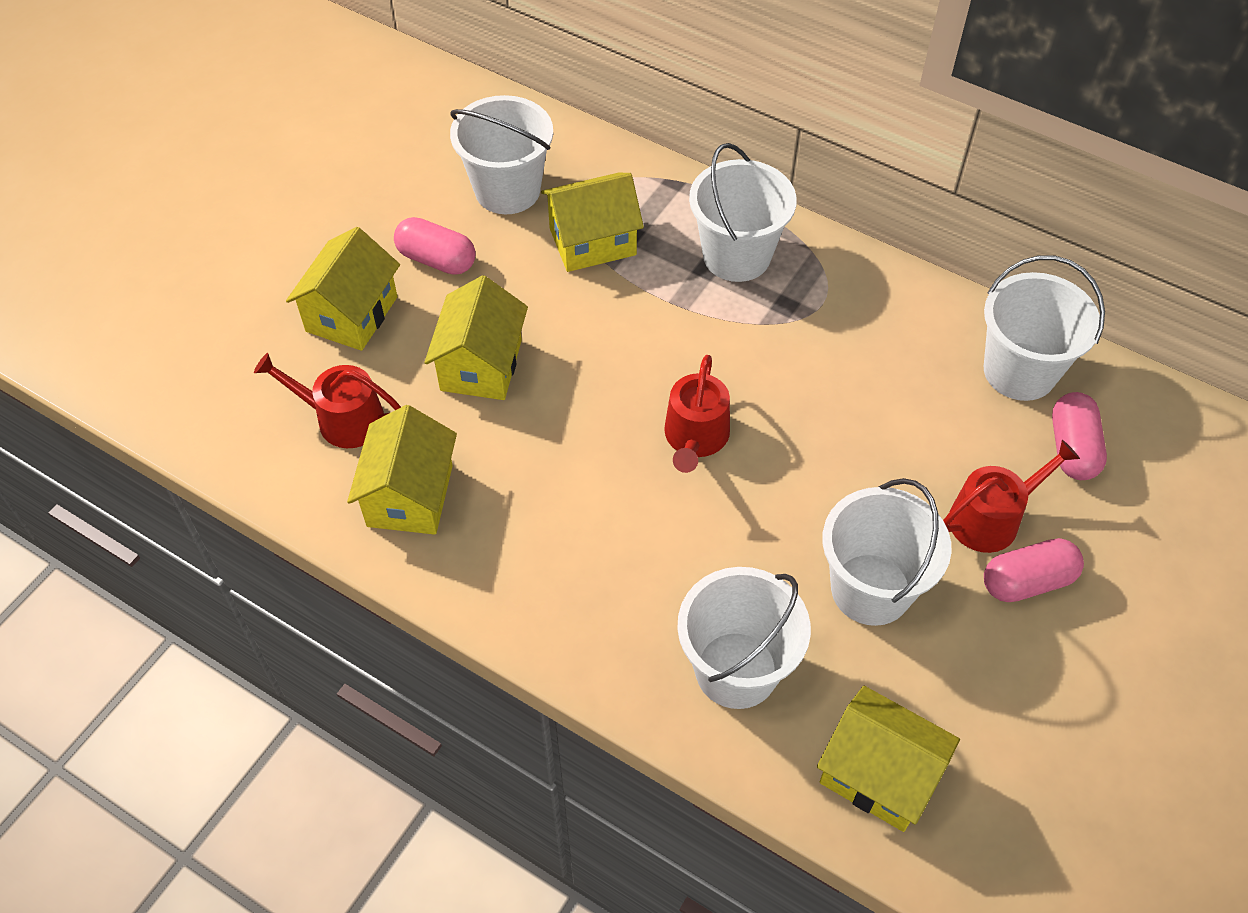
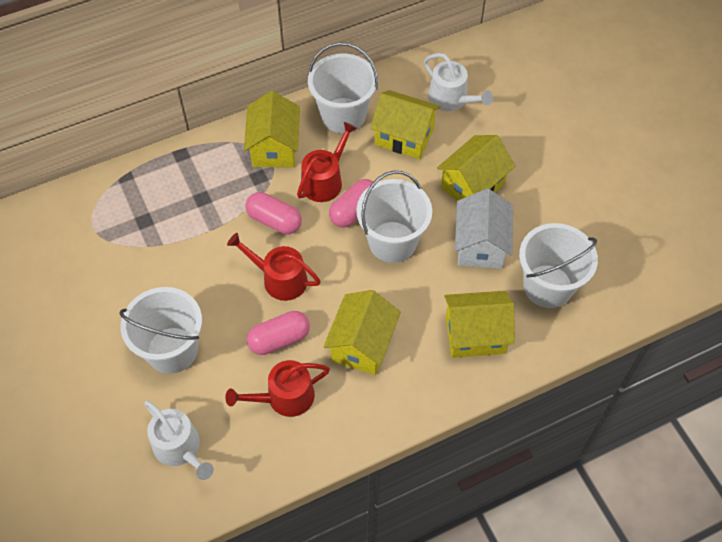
white bucket: 5 -> 4
white house: 0 -> 1
white watering can: 0 -> 2

